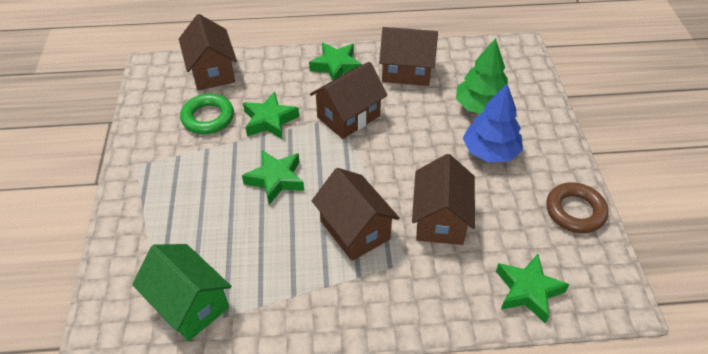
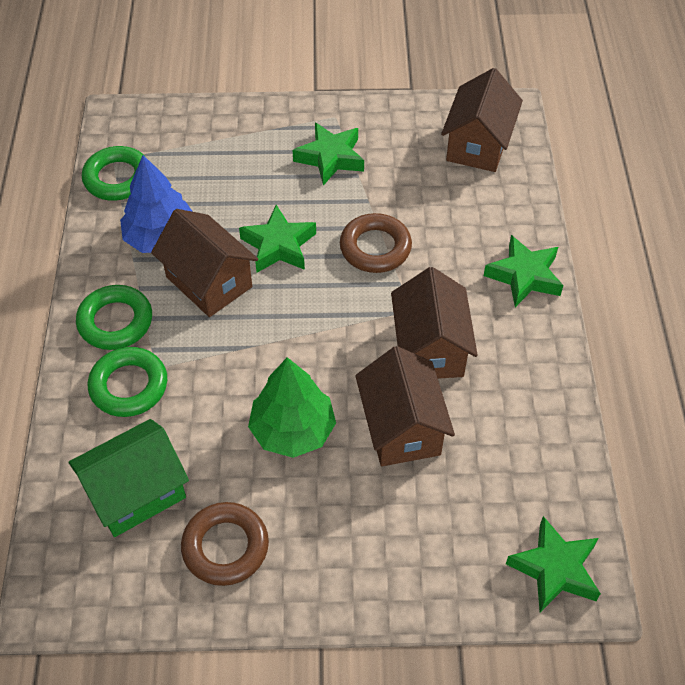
brown house: 5 -> 4
brown ring: 1 -> 2
green ring: 1 -> 3

